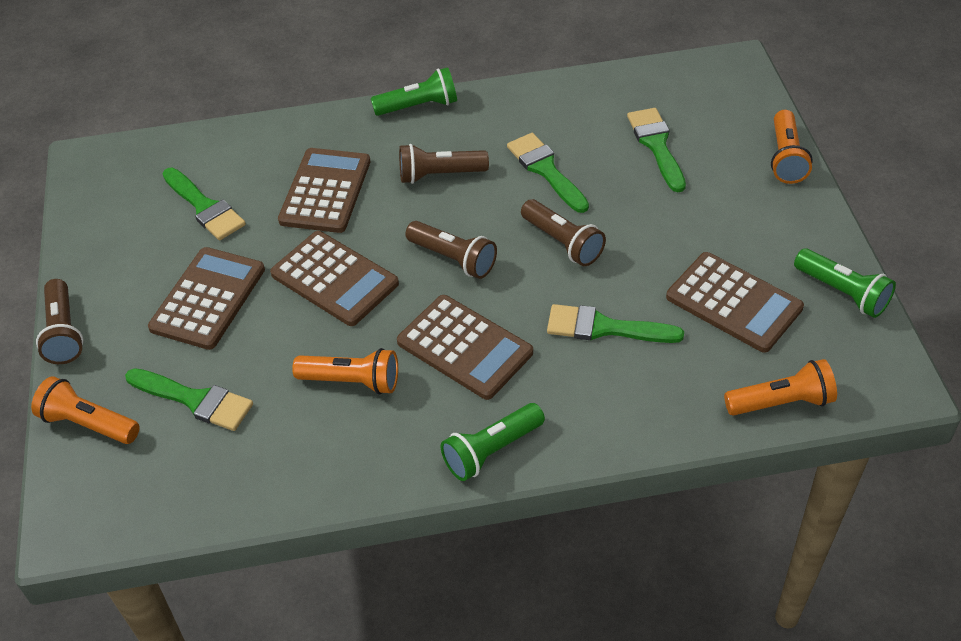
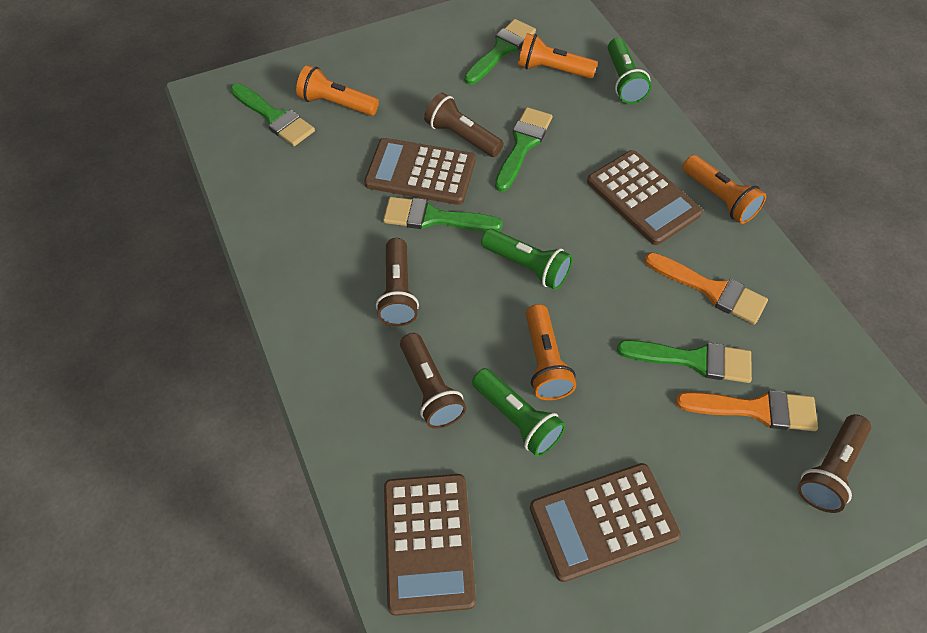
brown calculator: 5 -> 4
orange brush: 0 -> 2

